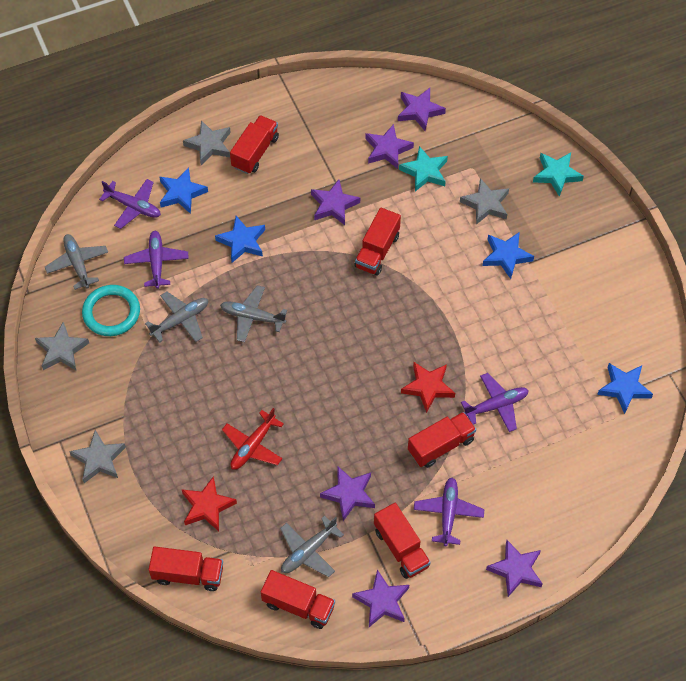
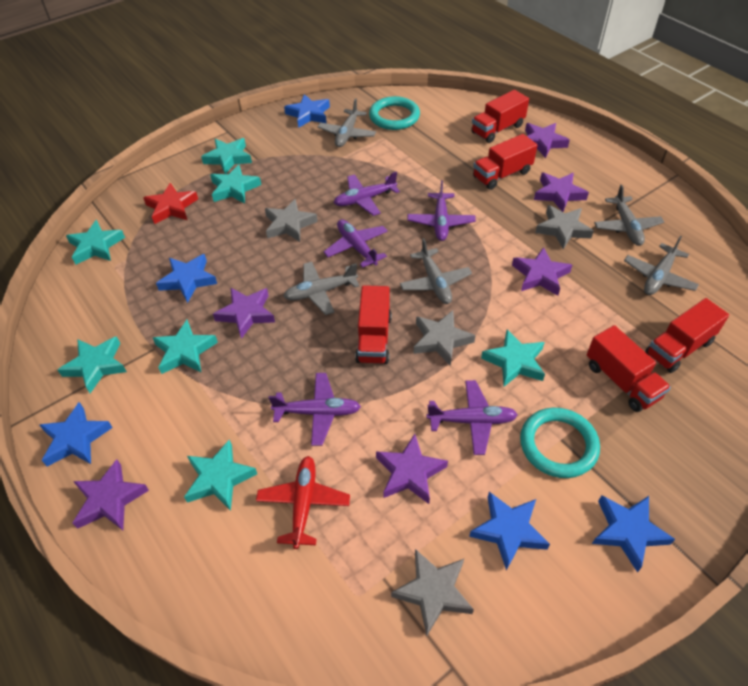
blue star: 4 -> 5
grey plane: 4 -> 5
purple plane: 4 -> 5
red star: 2 -> 1
red truck: 6 -> 5
turquoise ring: 1 -> 2
turquoise star: 2 -> 7

